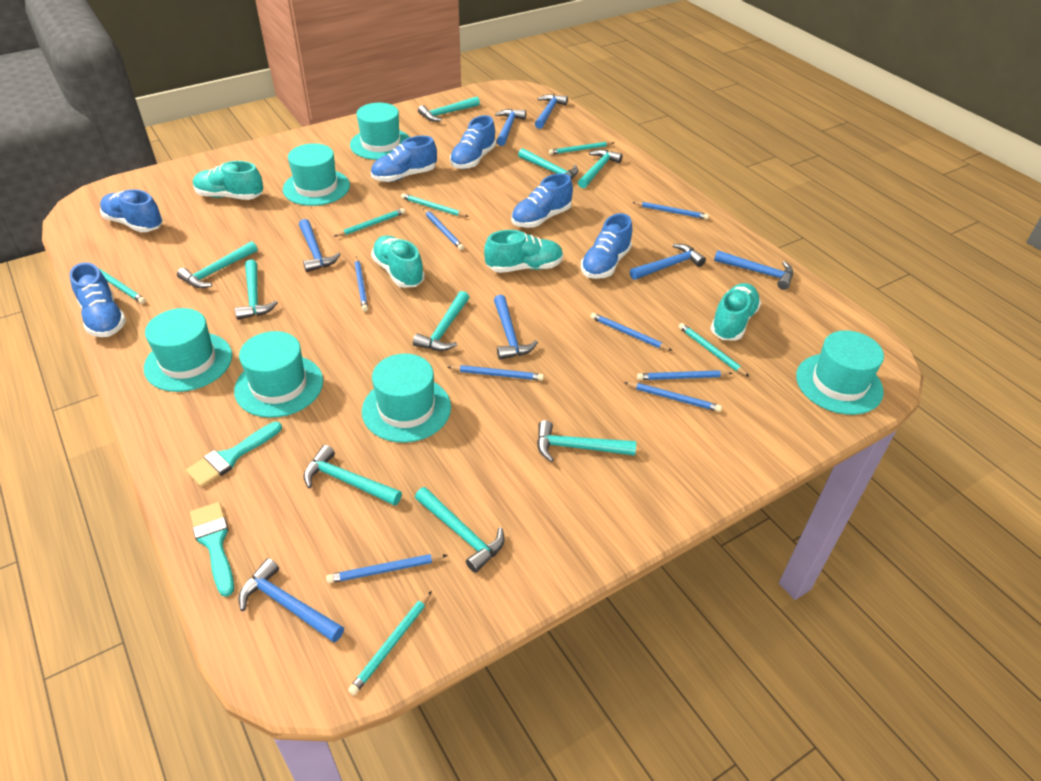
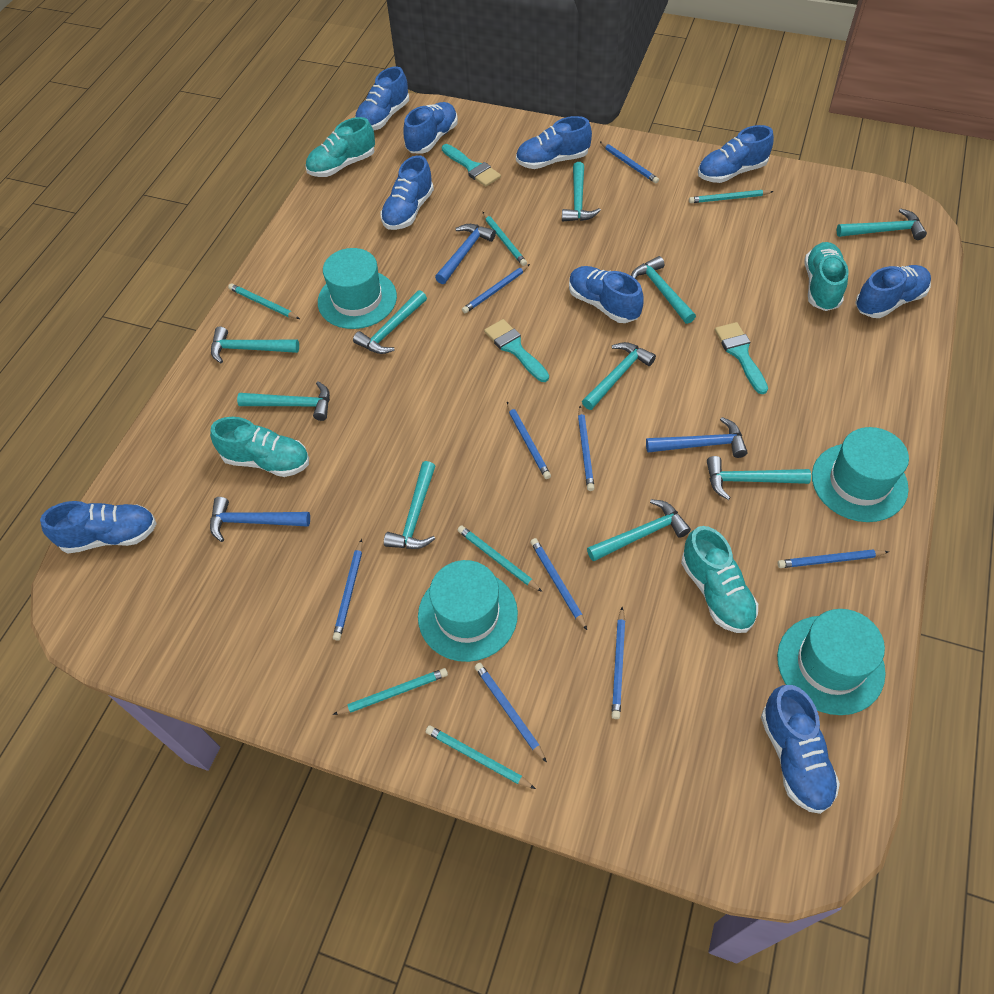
blue hammer: 7 -> 3
blue pencil: 8 -> 9
blue shoe: 6 -> 9
turquoise brush: 2 -> 3
turquoise hammer: 9 -> 10
turquoise hat: 6 -> 4

